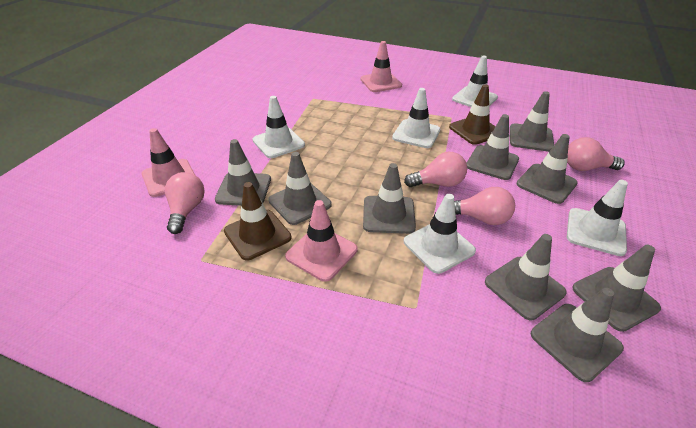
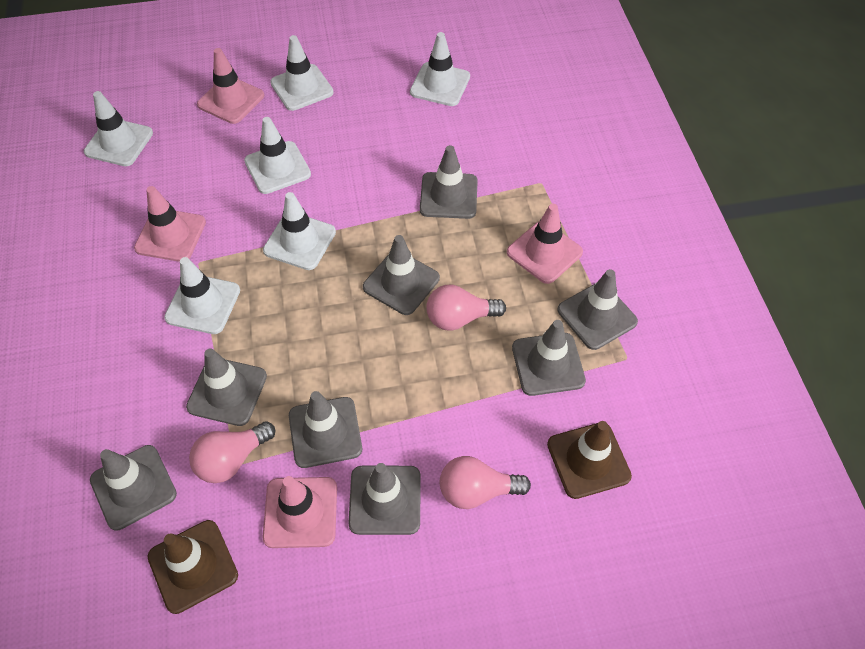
grey traffic cone: 9 -> 8
pink light bulb: 4 -> 3
pink traffic cone: 3 -> 4
white traffic cone: 5 -> 6

